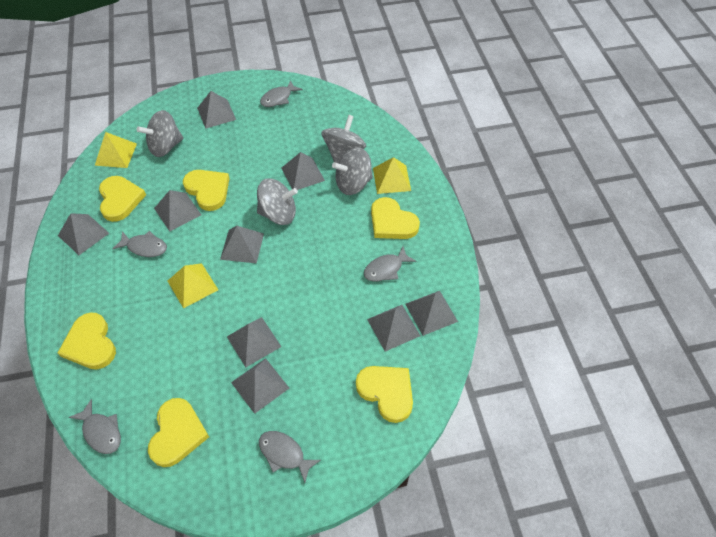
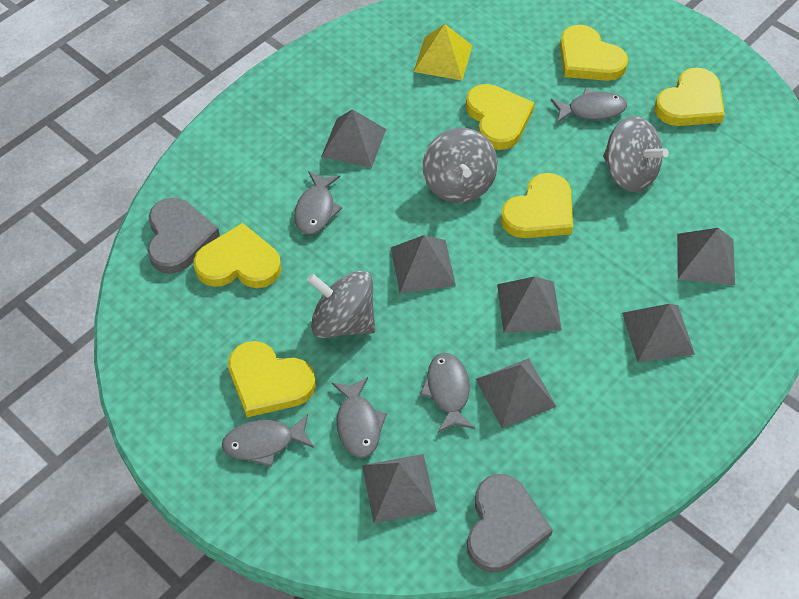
grey heart: 0 -> 2
grey pyramid: 9 -> 7
grey spinning top: 4 -> 3
yellow pyramid: 3 -> 1

